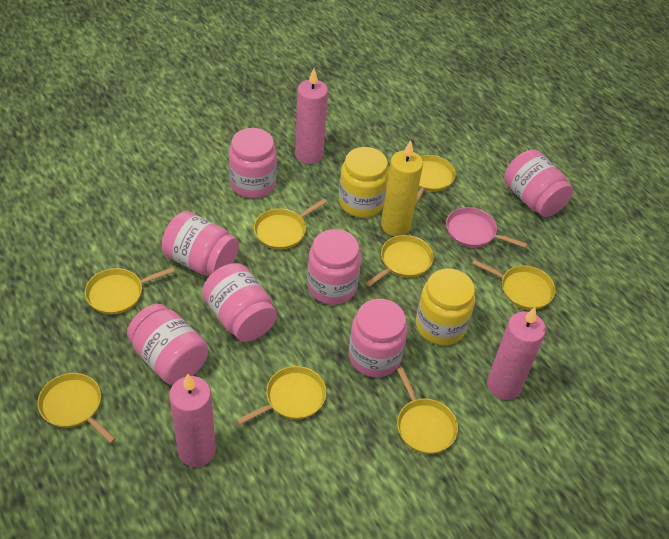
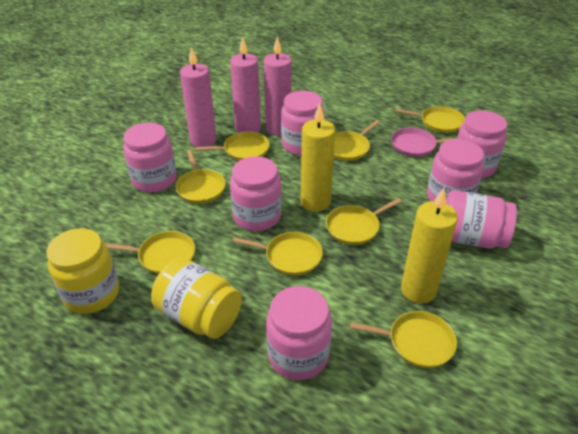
yellow candle: 1 -> 2

